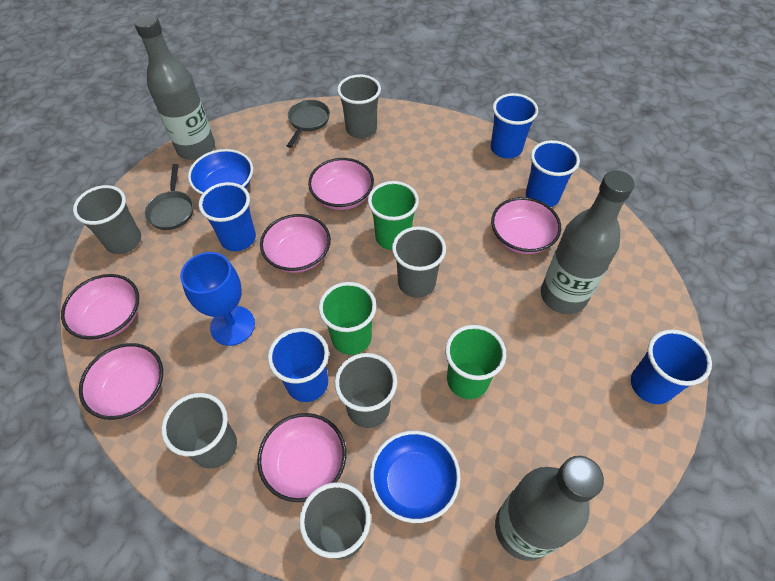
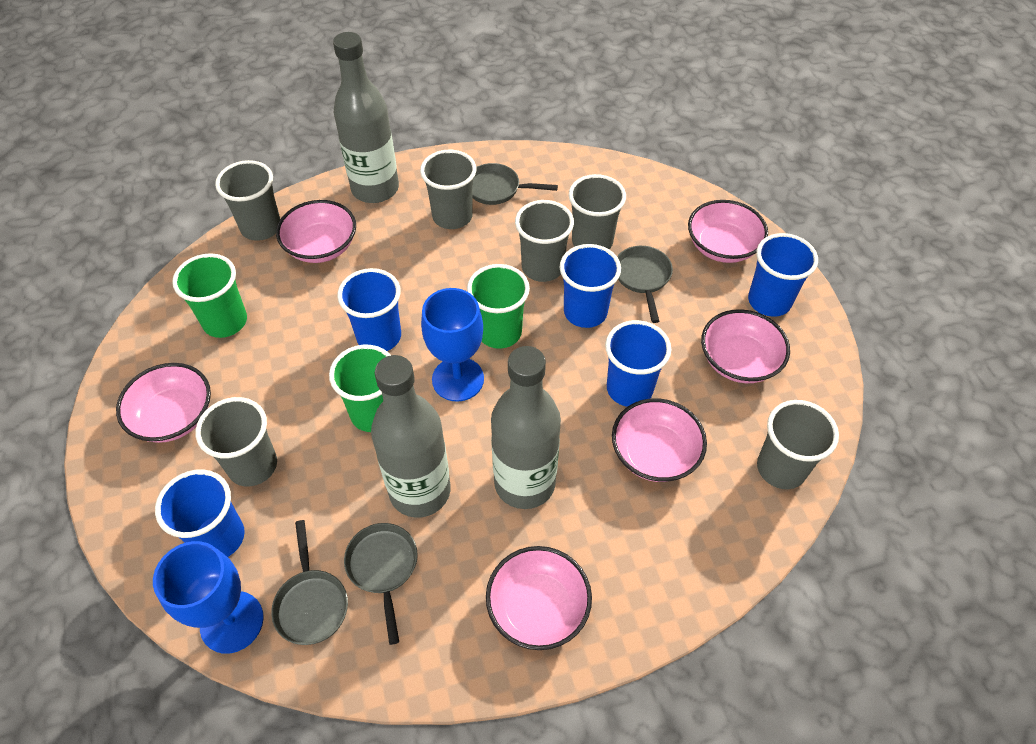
blue bowl: 2 -> 0
blue goblet: 1 -> 2
grey pan: 2 -> 4

